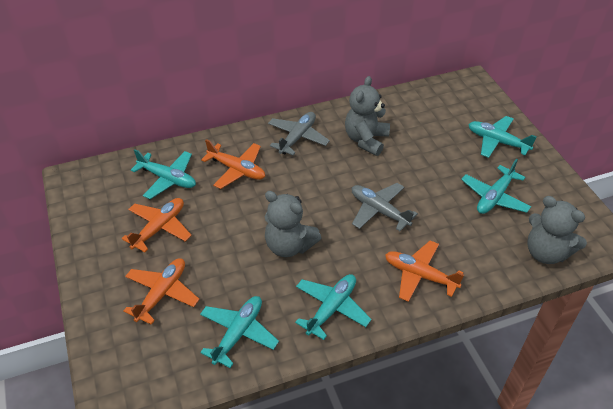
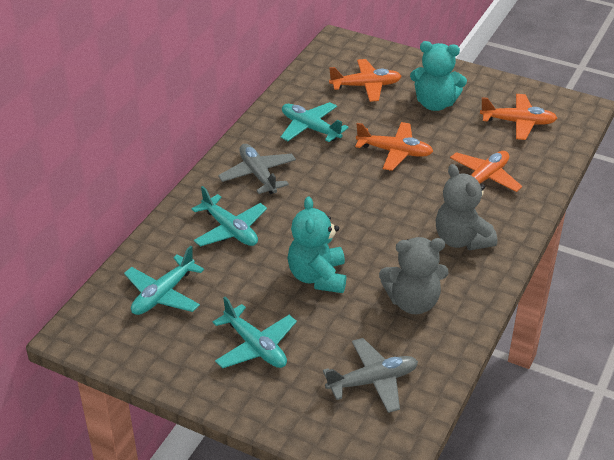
grey teddy bear: 3 -> 2
turquoise plane: 5 -> 4
turquoise teddy bear: 0 -> 2

